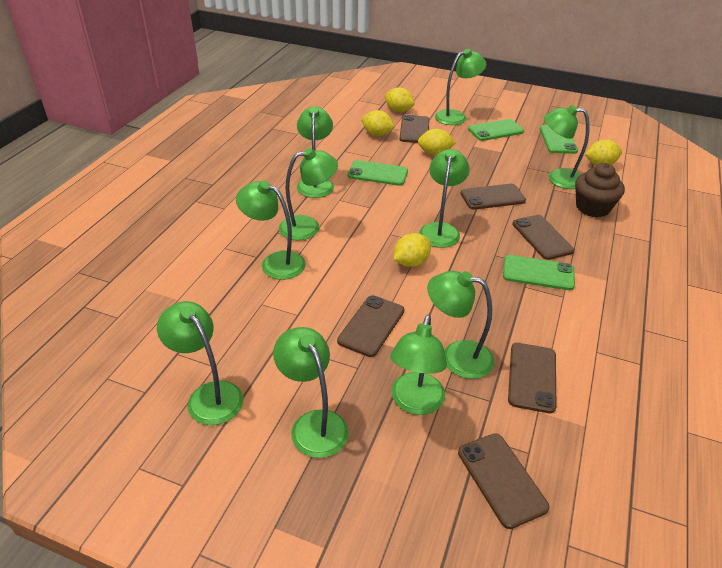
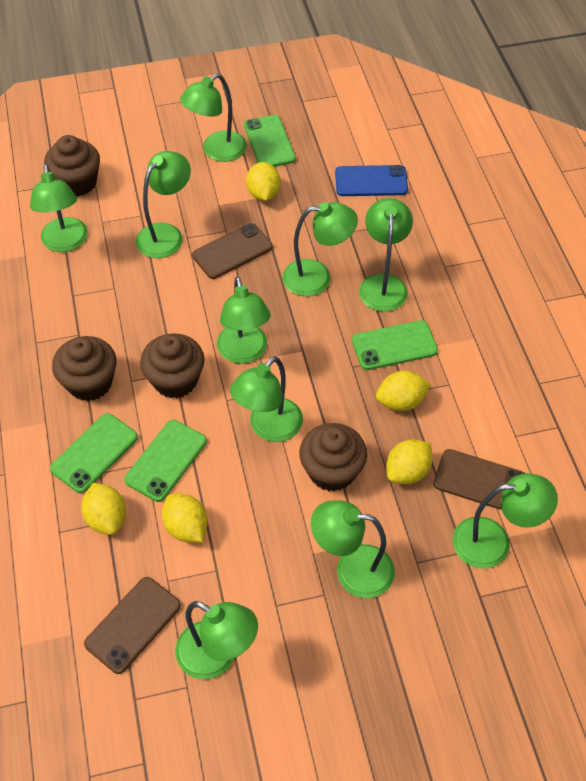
blue phone: 0 -> 1
brown cupcake: 1 -> 4
brown phone: 6 -> 3

